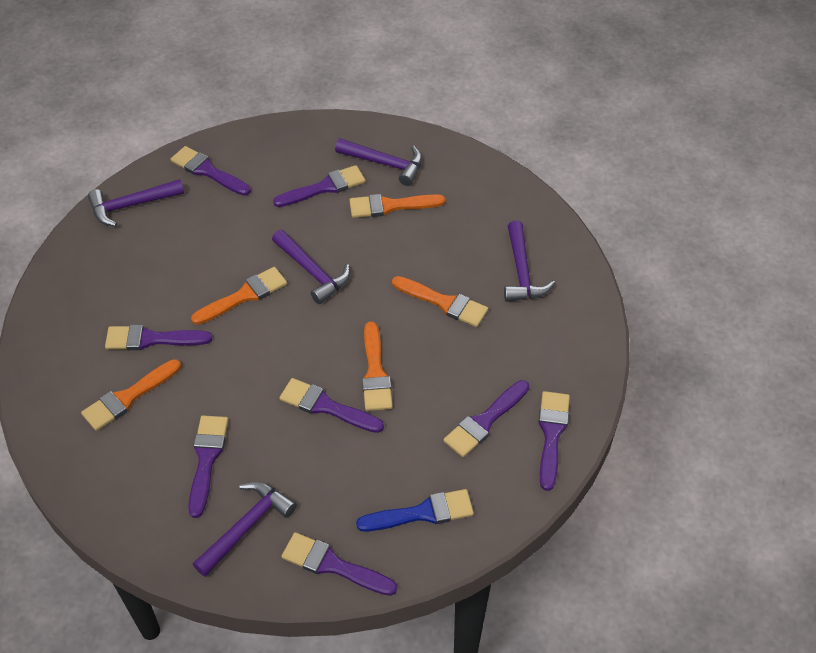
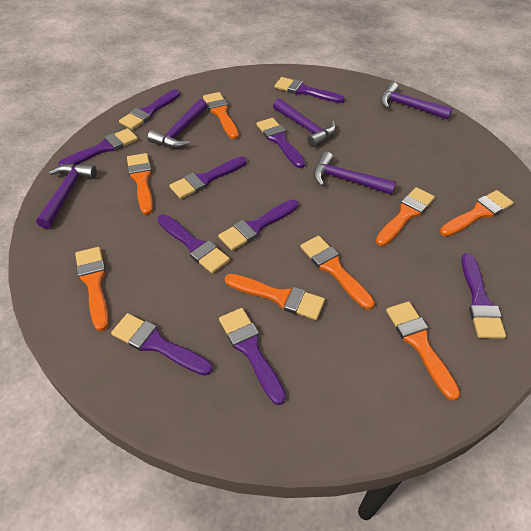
blue brush: 1 -> 0
orange brush: 5 -> 8
purple brush: 8 -> 10

